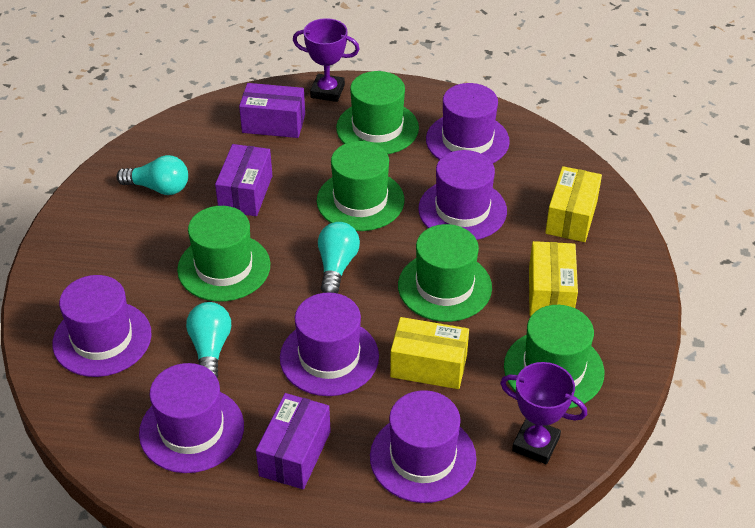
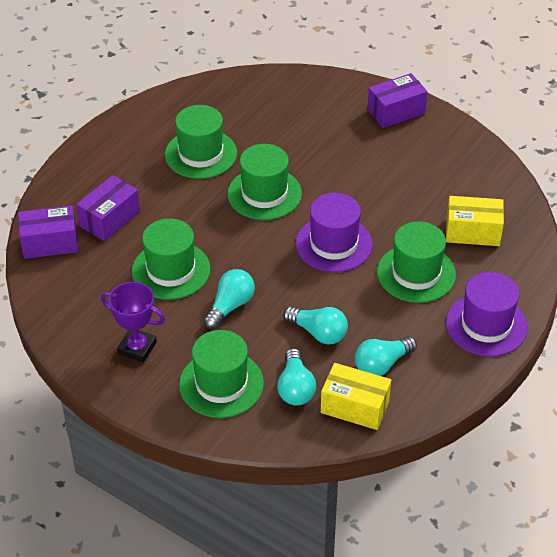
purple hat: 6 -> 2
purple trophy: 2 -> 1
turquoise light bulb: 3 -> 4
yellow box: 3 -> 2

